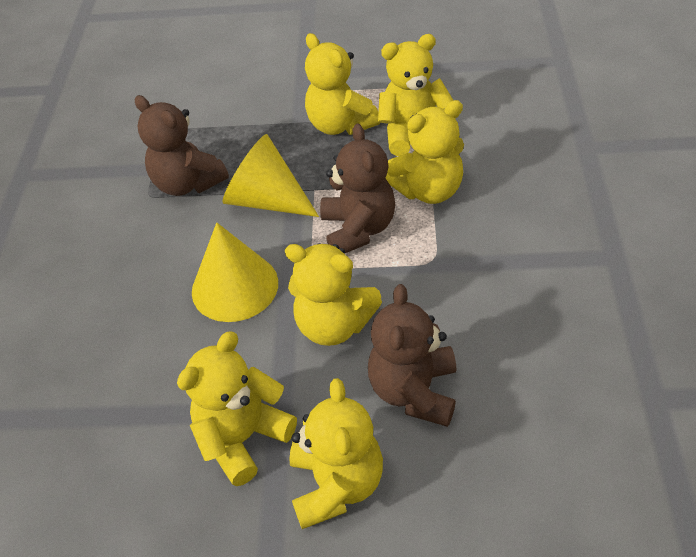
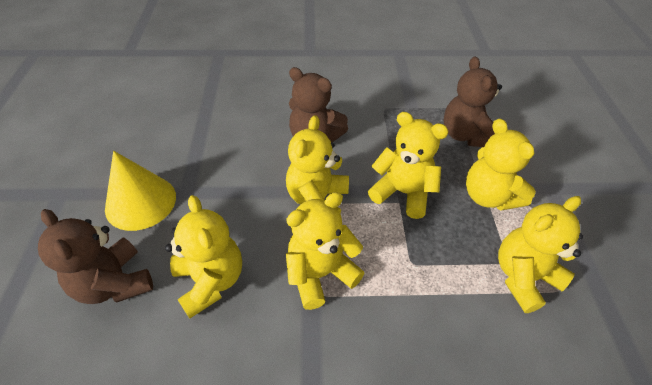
yellow cone: 2 -> 1

